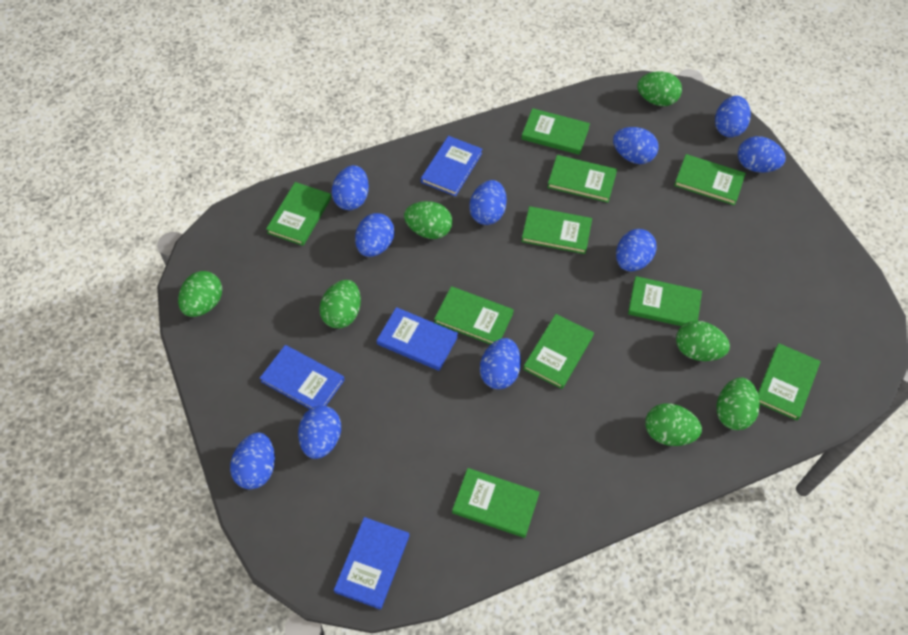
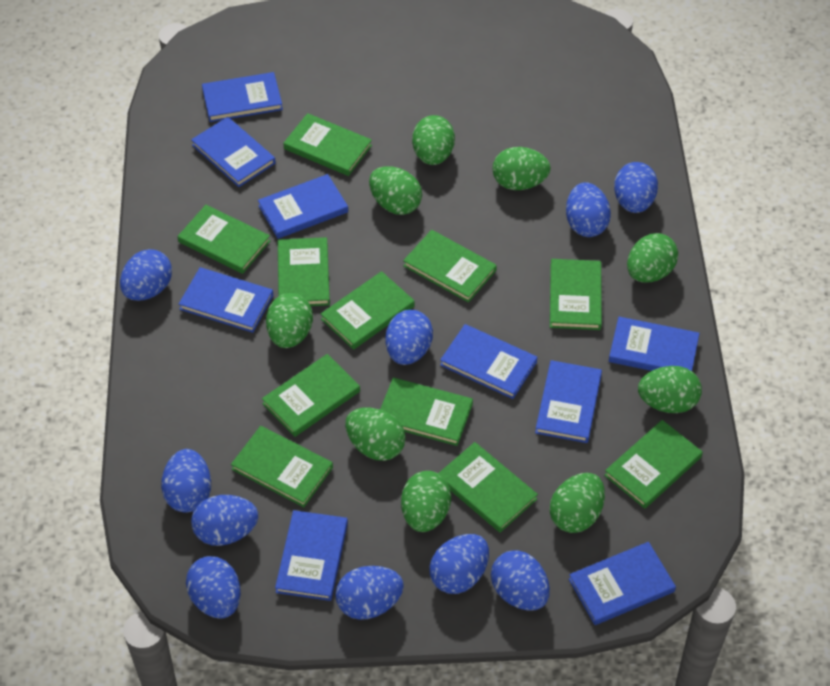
blue book: 4 -> 9
green book: 10 -> 11
green egg: 7 -> 9

